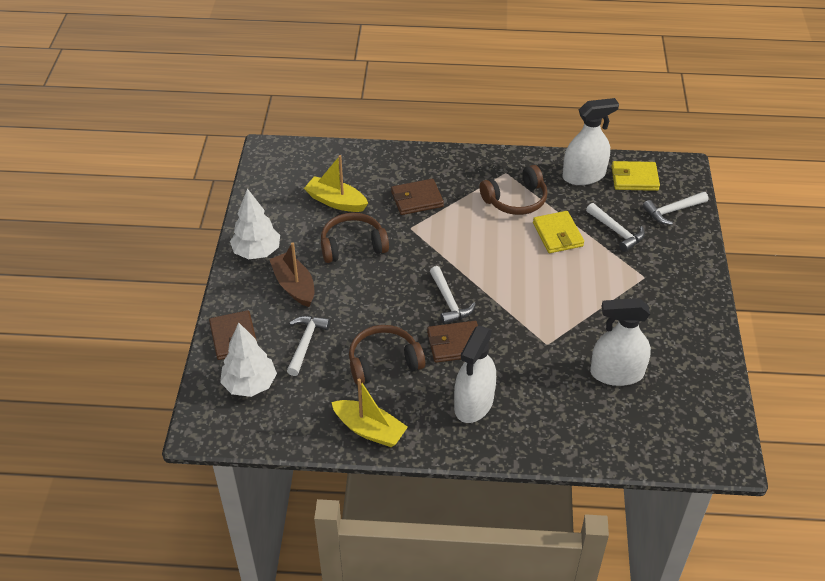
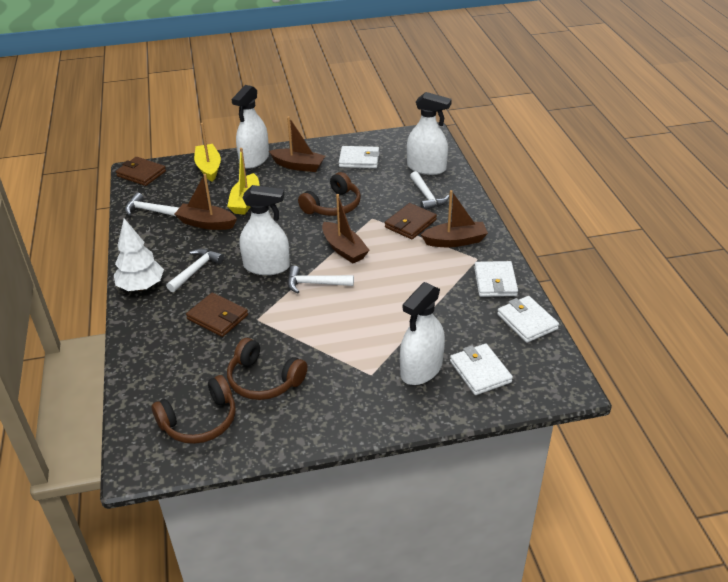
brown boat: 1 -> 4
white spray bottle: 3 -> 4
white tree: 2 -> 1
white wallet: 0 -> 4
yellow wallet: 2 -> 0

